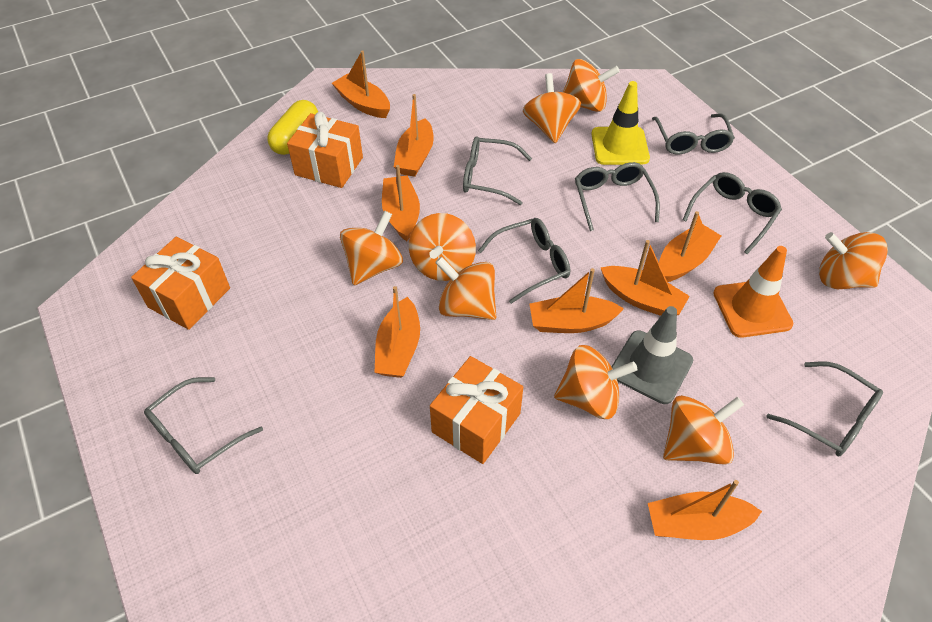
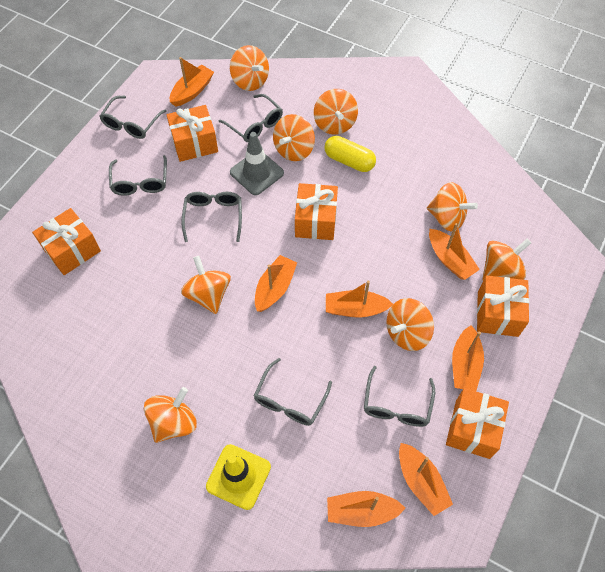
grey glasses: 7 -> 6
orange boat: 8 -> 7
orange gift: 3 -> 5
orange traffic cone: 1 -> 0

